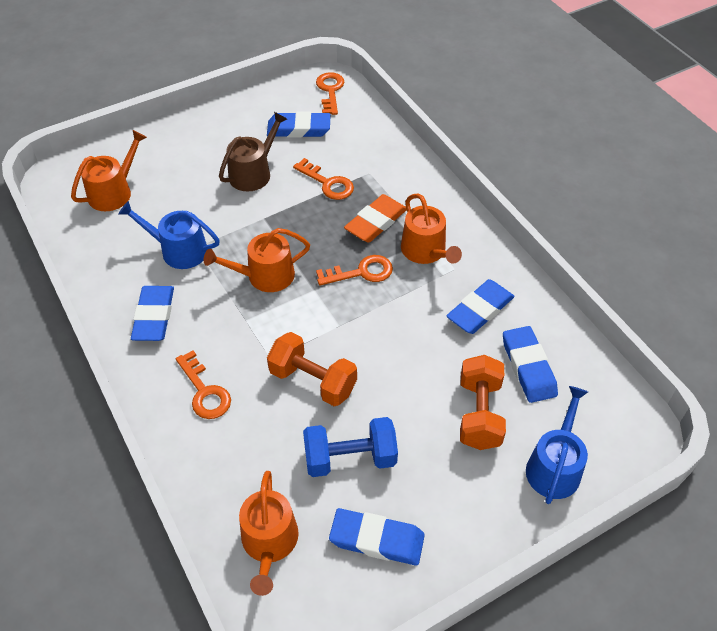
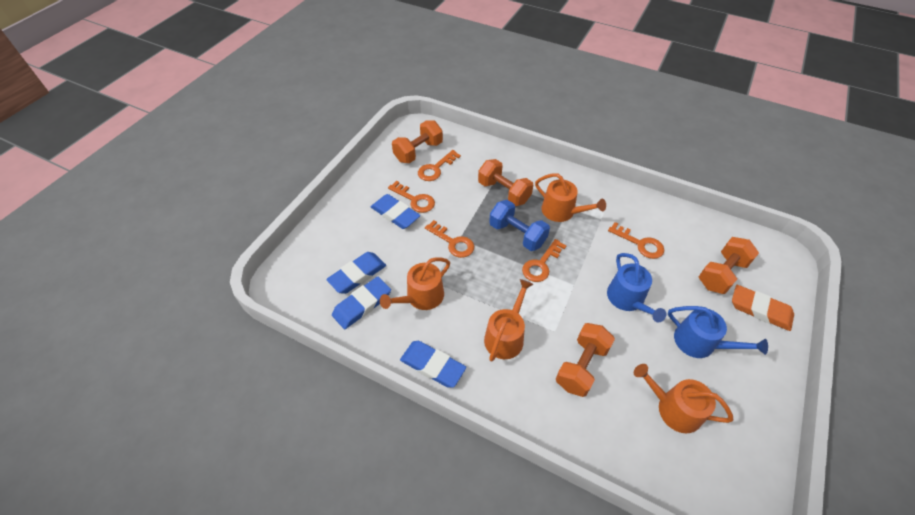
blue eraser: 5 -> 4
brown watering can: 1 -> 0
orange dumbbell: 2 -> 4
orange key: 4 -> 5

